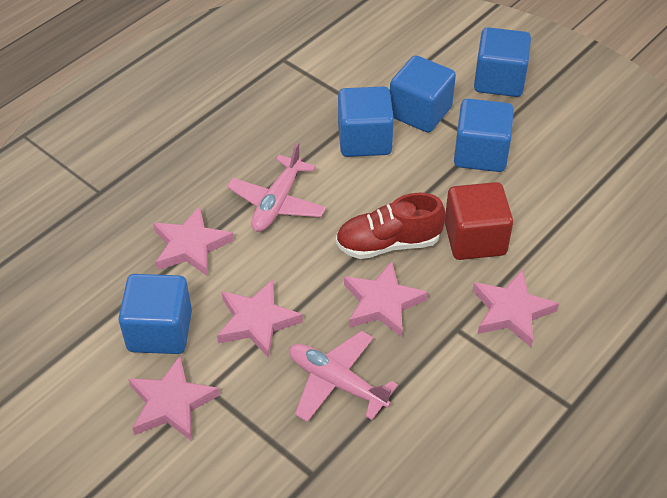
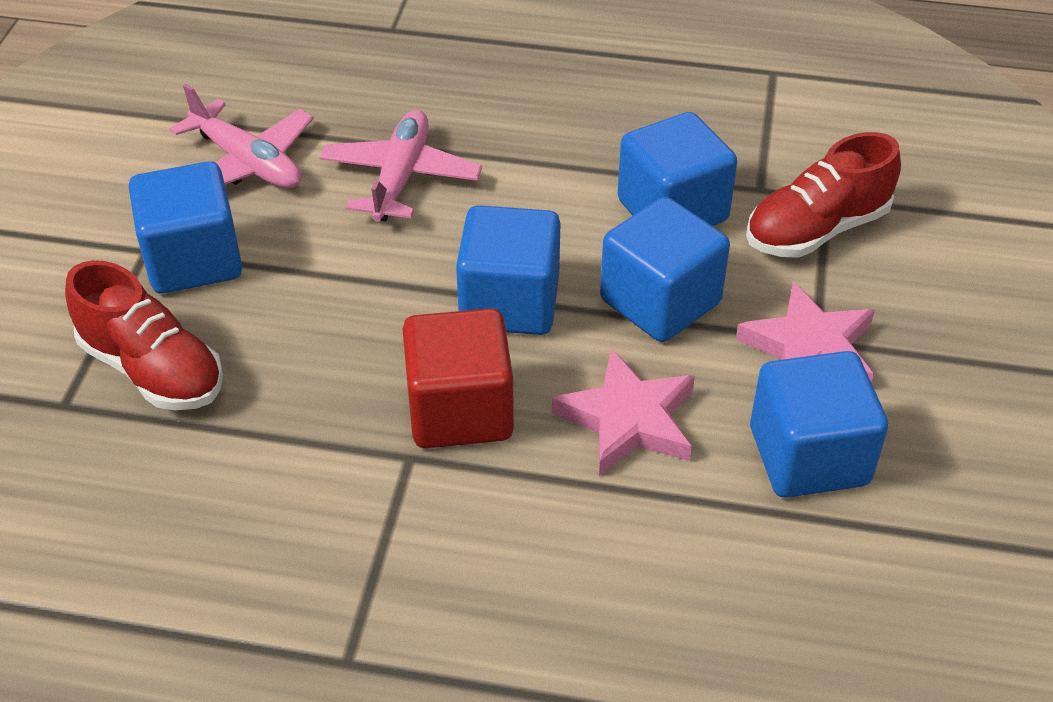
pink star: 5 -> 2
red shoe: 1 -> 2

